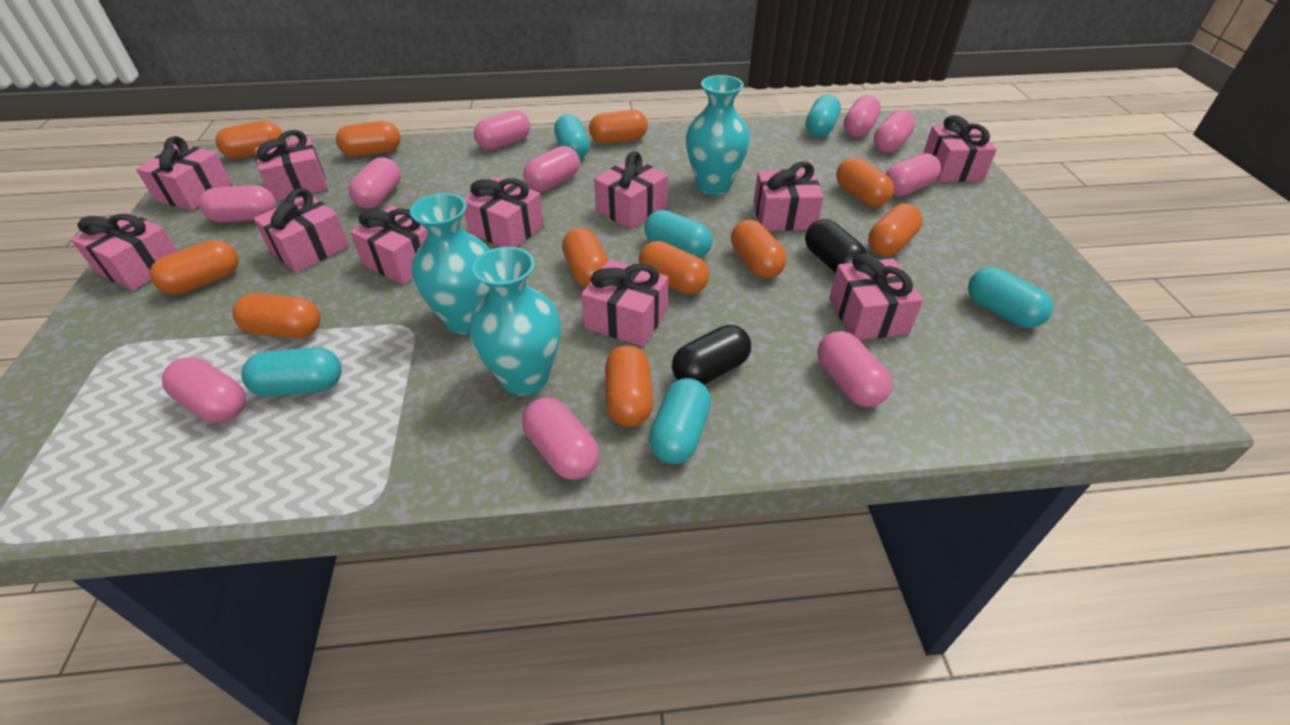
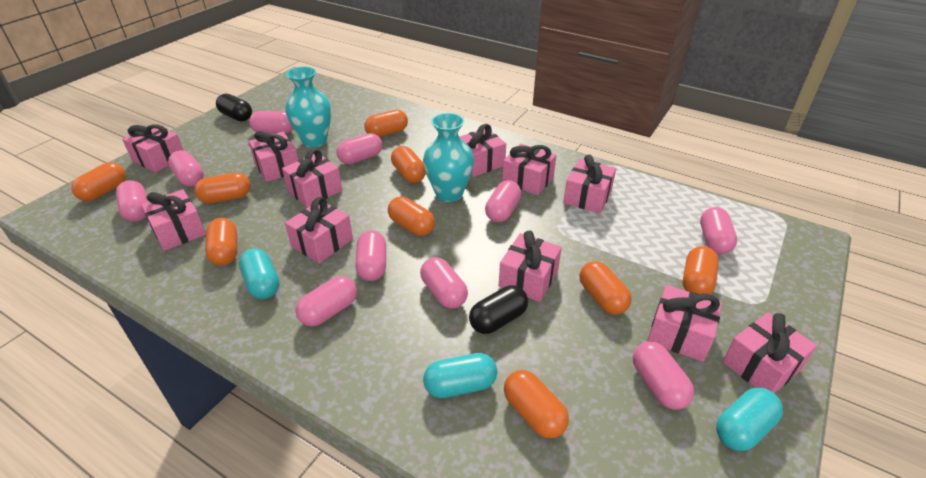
orange capsule: 11 -> 9
turquoise capsule: 6 -> 3
turquoise vase: 3 -> 2

